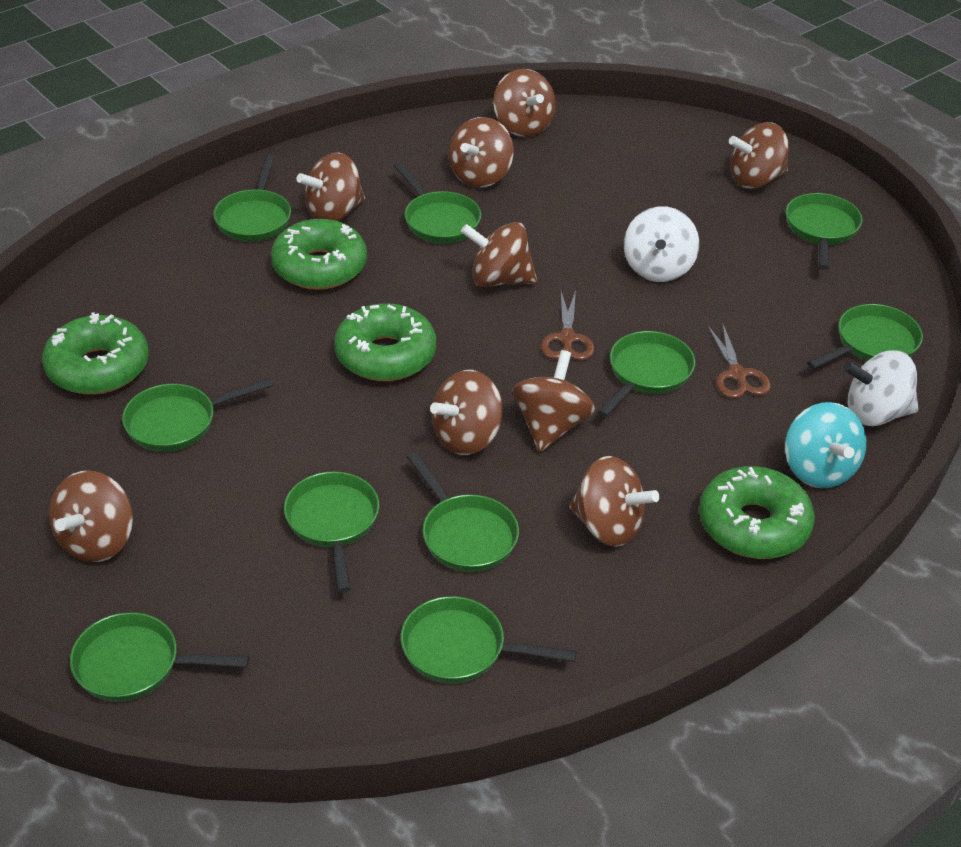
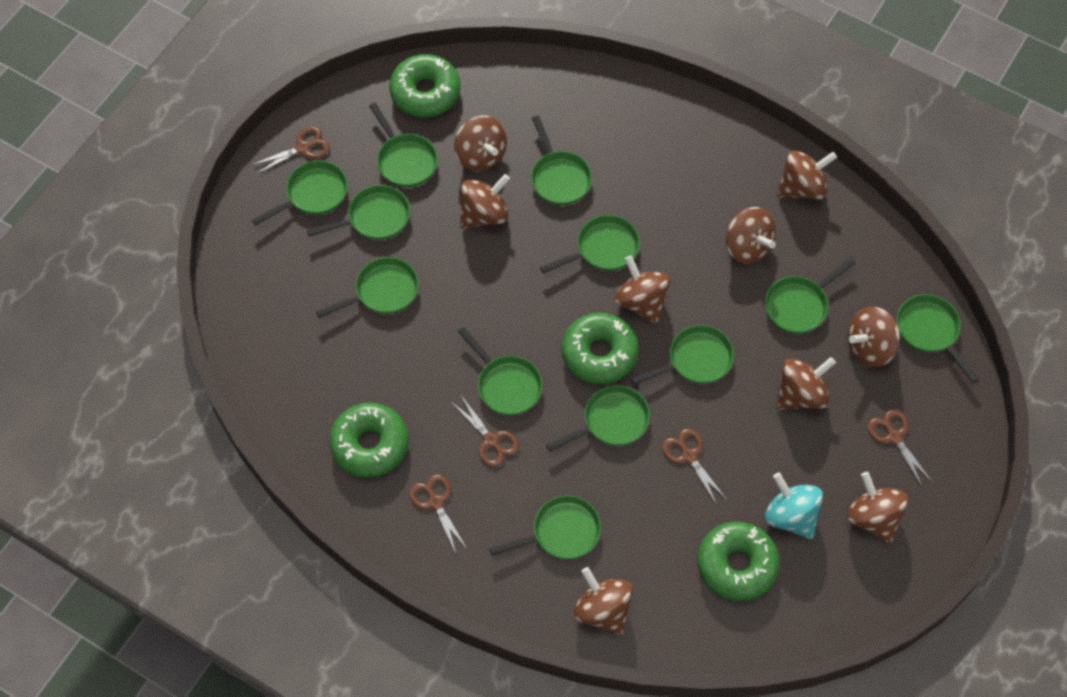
brown scissors: 2 -> 5
green pan: 10 -> 12
white spinning top: 2 -> 0

